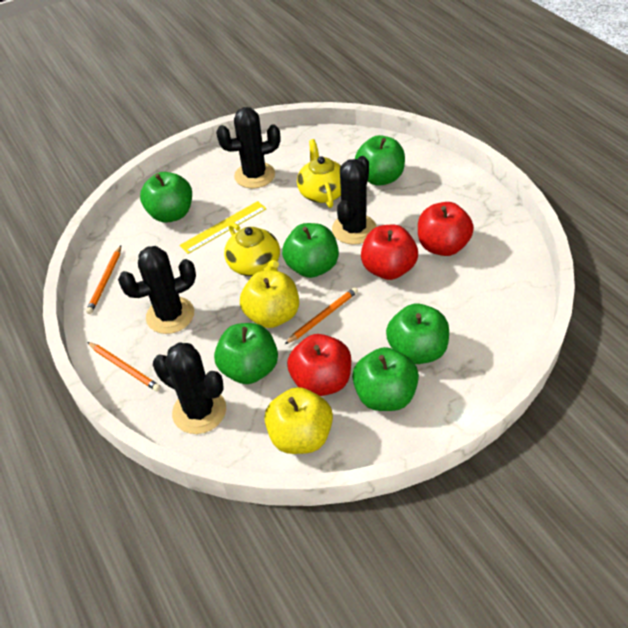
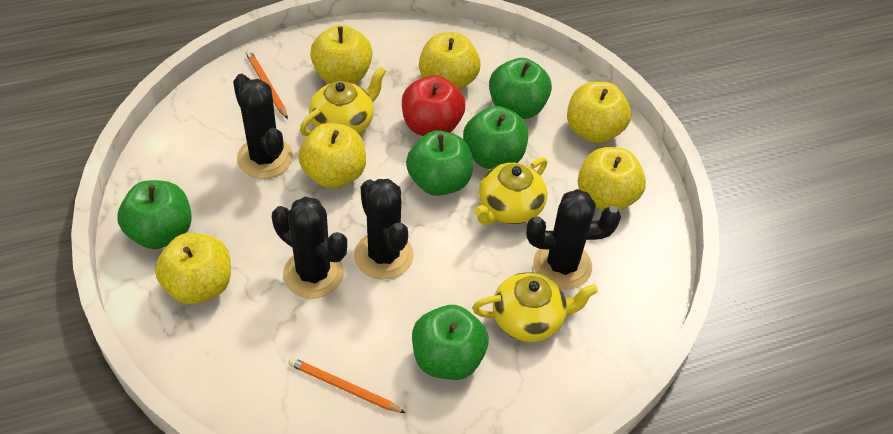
green apple: 6 -> 5
orange pencil: 3 -> 2
red apple: 3 -> 1
yellow apple: 2 -> 6
yellow ruler: 1 -> 0
yellow teapot: 2 -> 3

